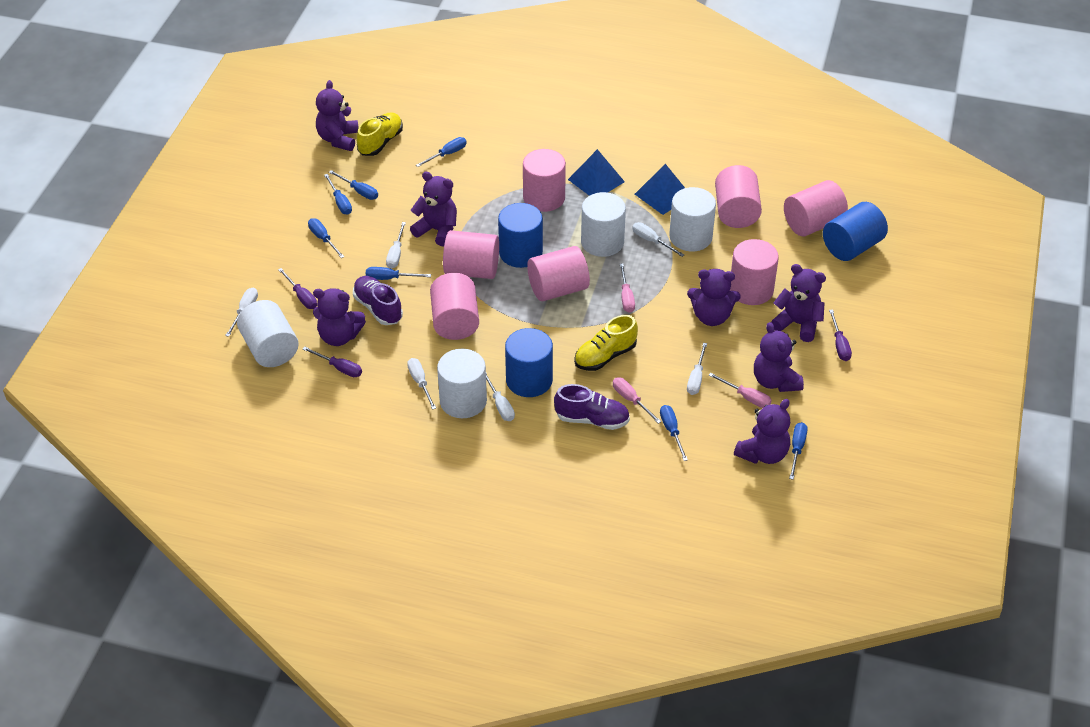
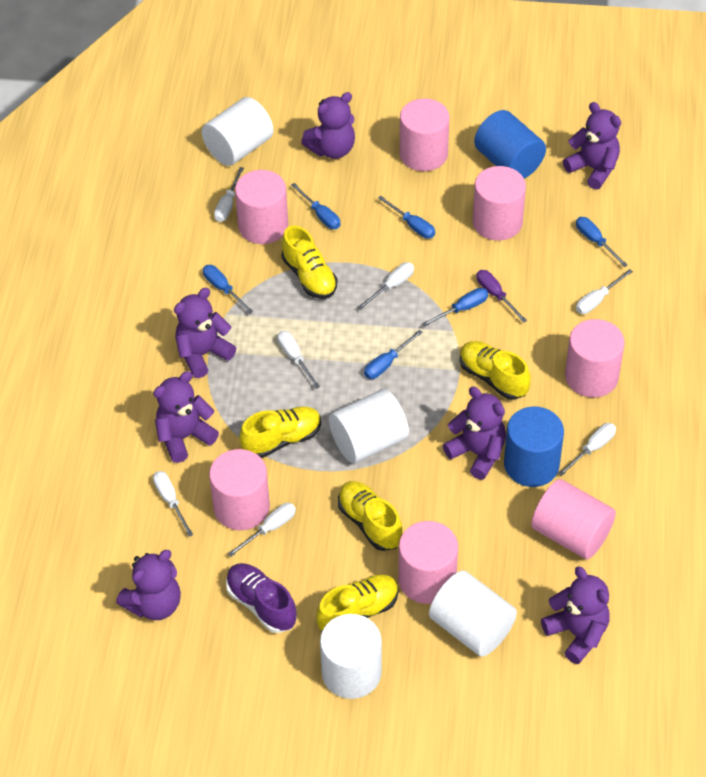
blue cylinder: 3 -> 2
blue pyramid: 2 -> 0
blue screwdriver: 7 -> 6
pink screwdriver: 3 -> 0
purple screwdriver: 3 -> 1
purple shoe: 2 -> 1
white screwdriver: 6 -> 7
yellow shoe: 2 -> 5

